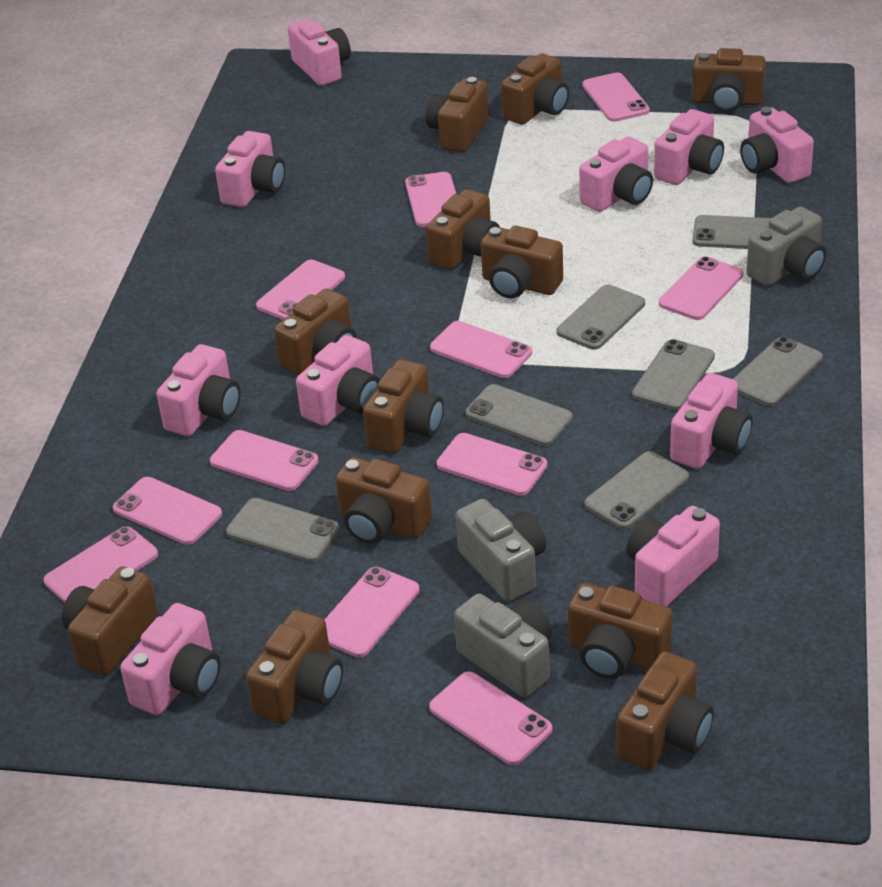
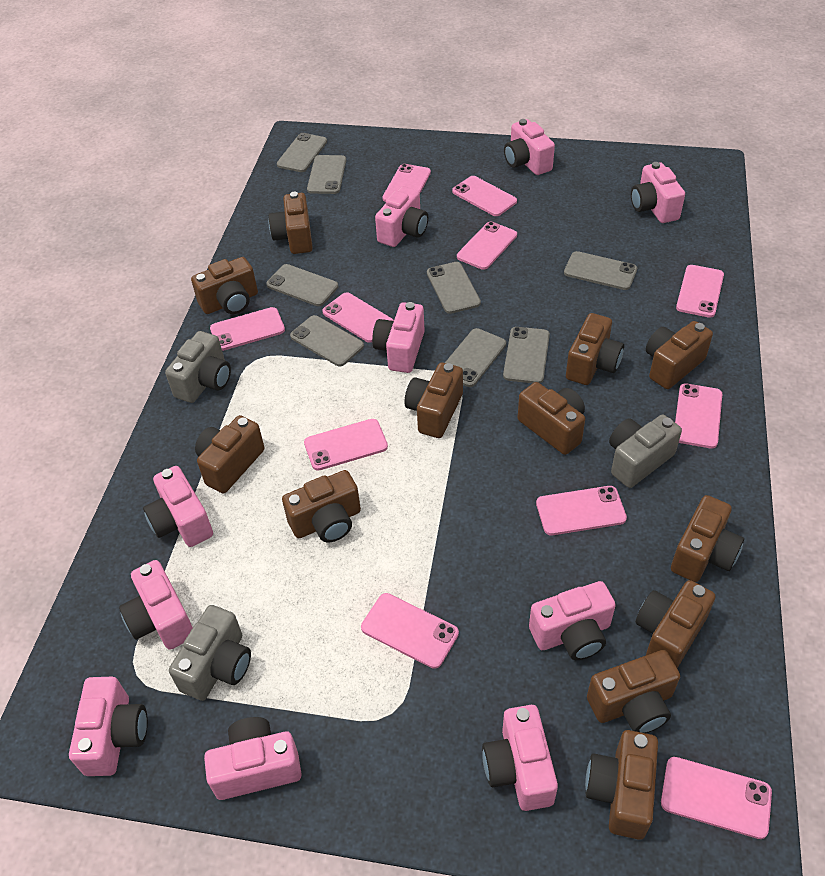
grey phone: 7 -> 8

